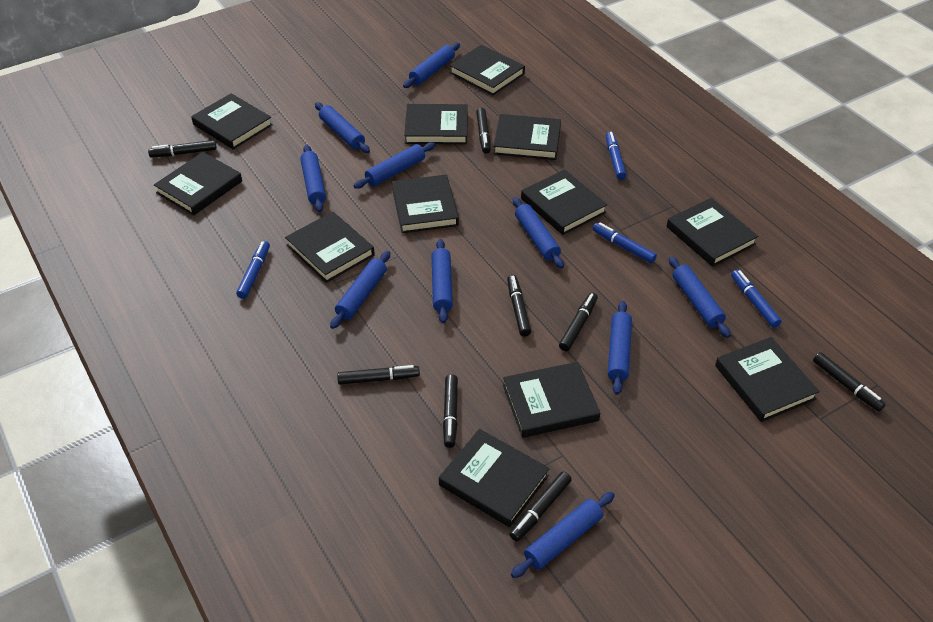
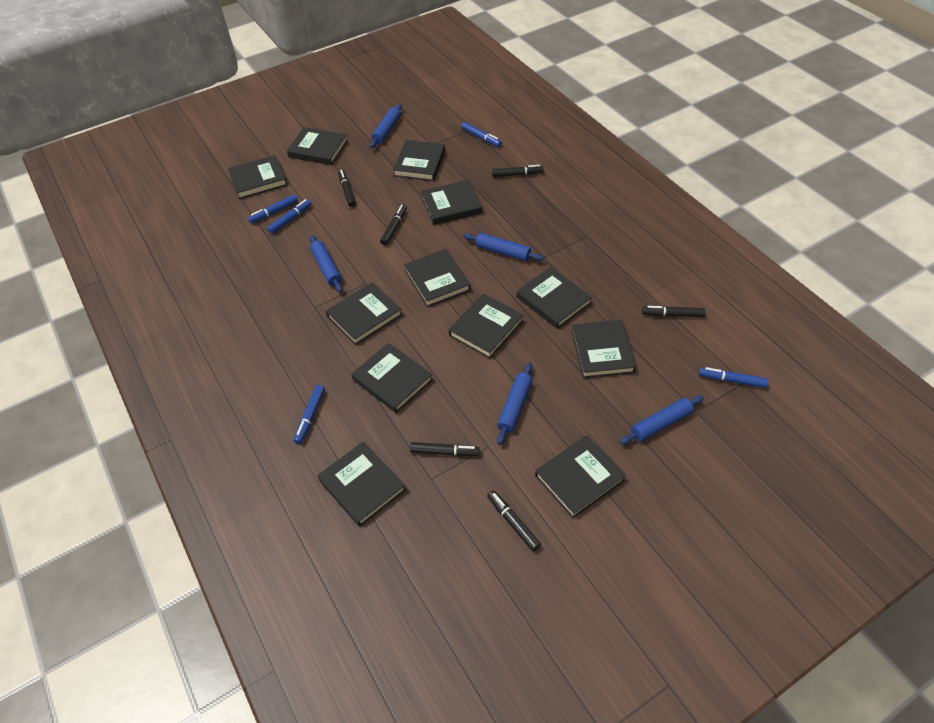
black marker: 8 -> 6
blue marker: 4 -> 5
blue rolling pin: 10 -> 5

